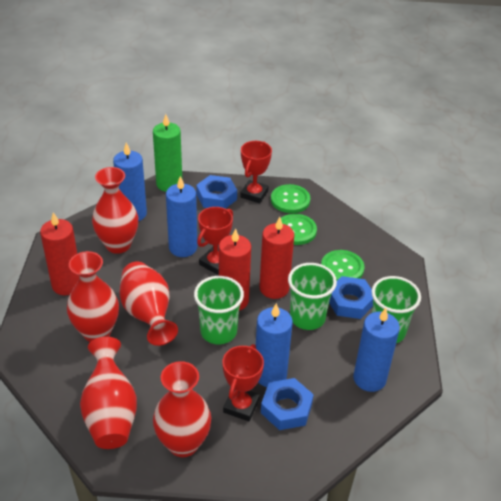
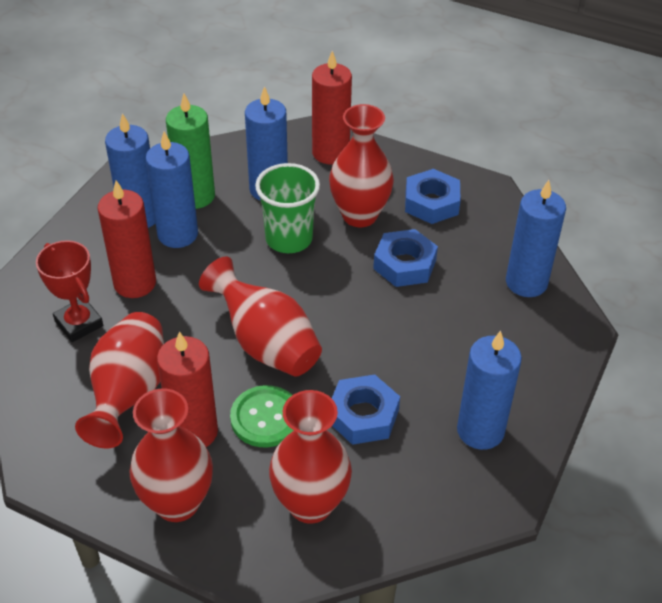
blue candle: 4 -> 5
green button: 3 -> 1
green cup: 3 -> 1
red trophy: 3 -> 1

